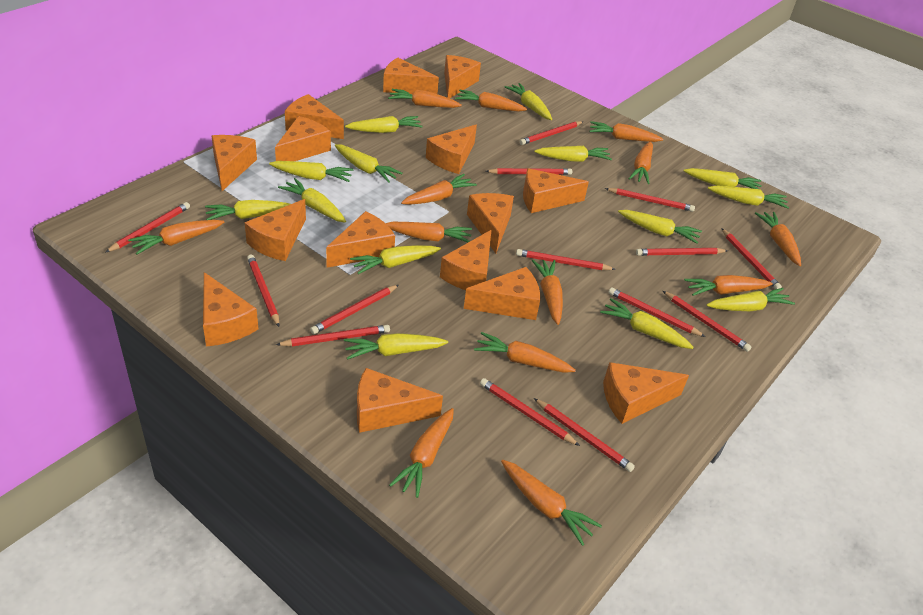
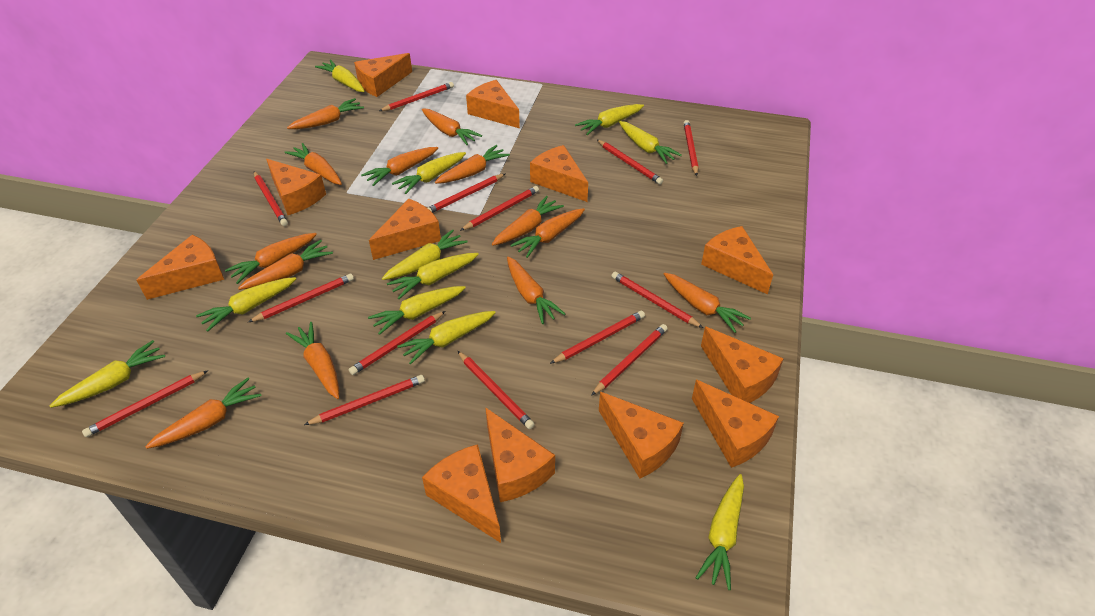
orange cheese: 15 -> 12
yellow carrot: 14 -> 11

